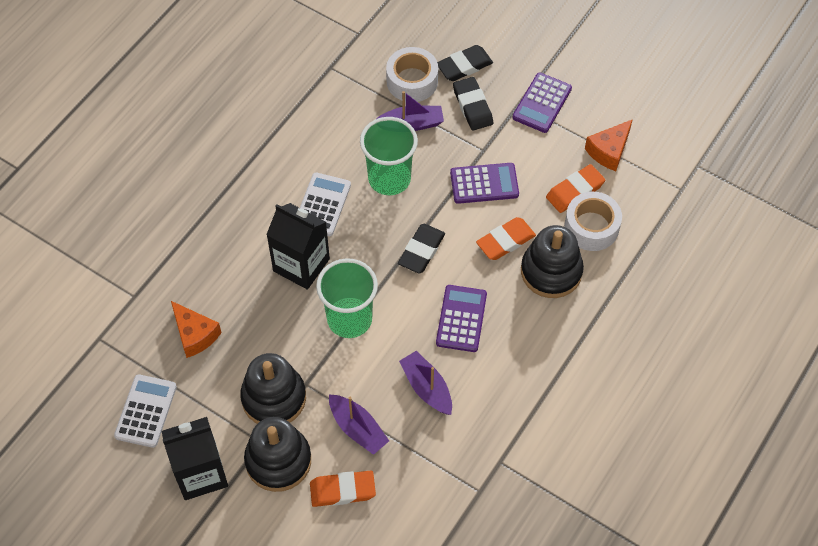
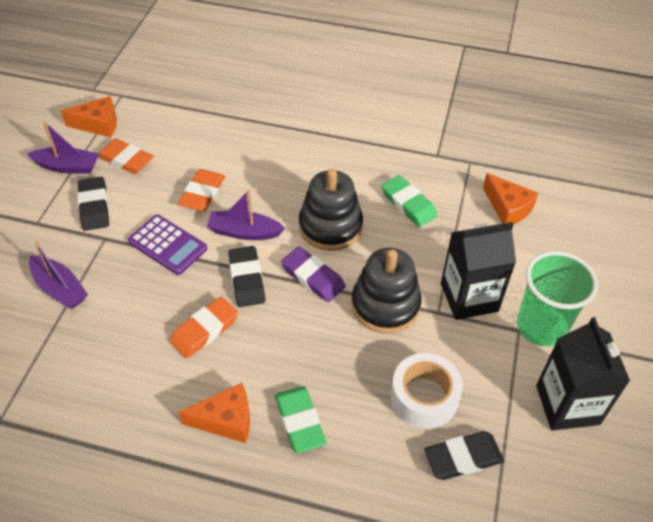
black stacking toy: 3 -> 2
green cup: 2 -> 1
green eraser: 0 -> 2
orange cheese: 2 -> 3
purple calculator: 3 -> 1
purple eraser: 0 -> 1
white calculator: 2 -> 0
white tape: 2 -> 1

